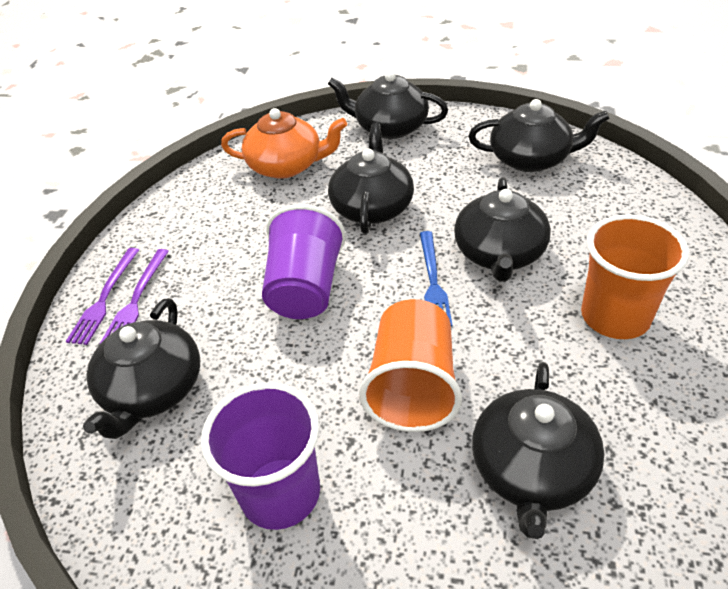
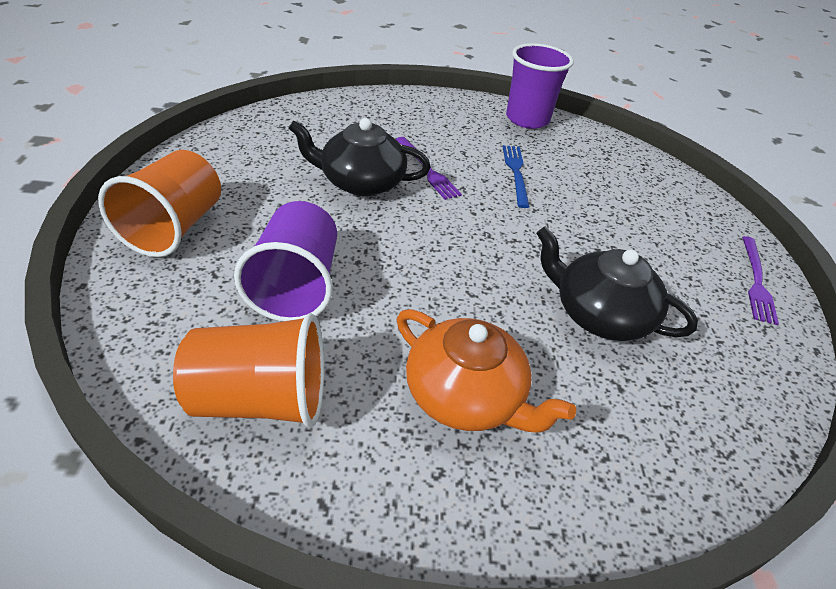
black teapot: 6 -> 2

